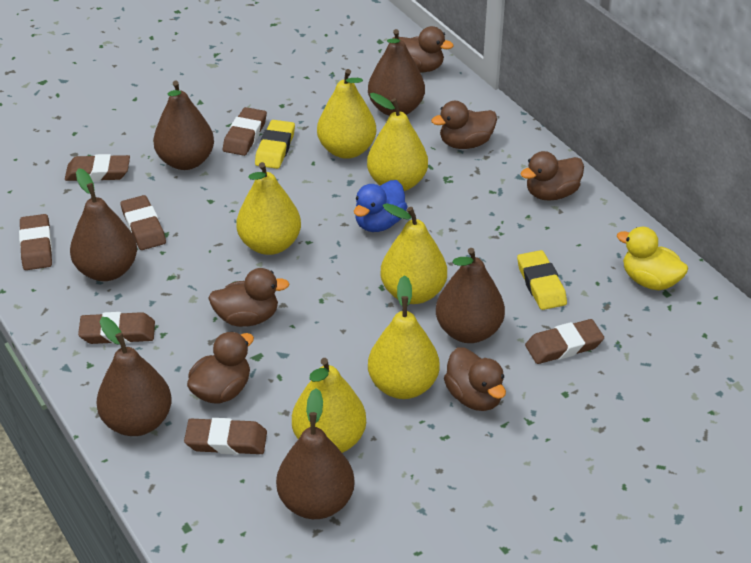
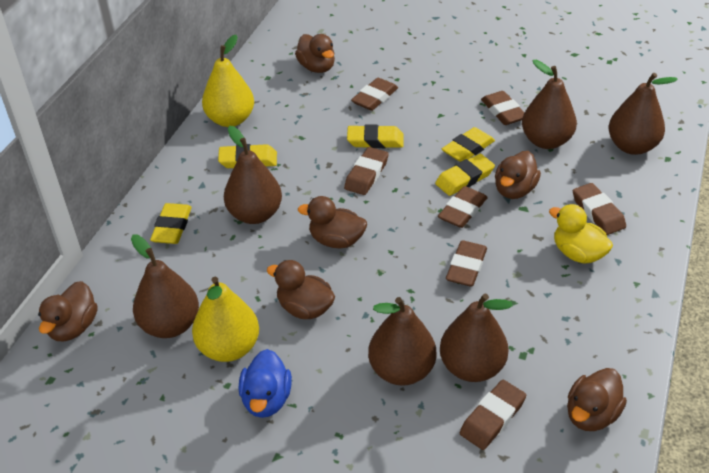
yellow eraser: 2 -> 5
yellow pear: 6 -> 2

